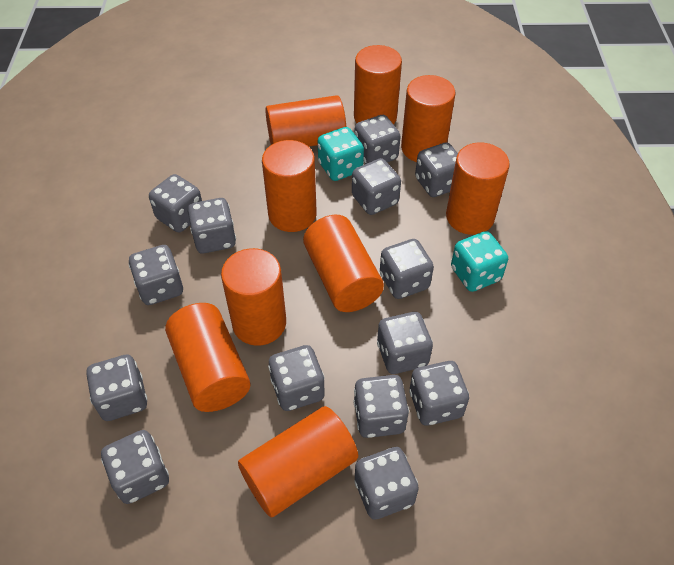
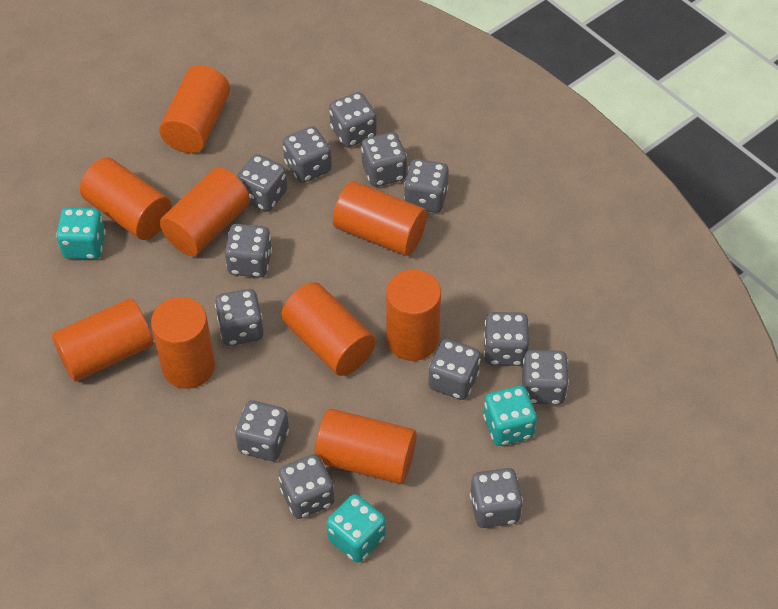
grey dice: 14 -> 13
turquoise dice: 2 -> 3

